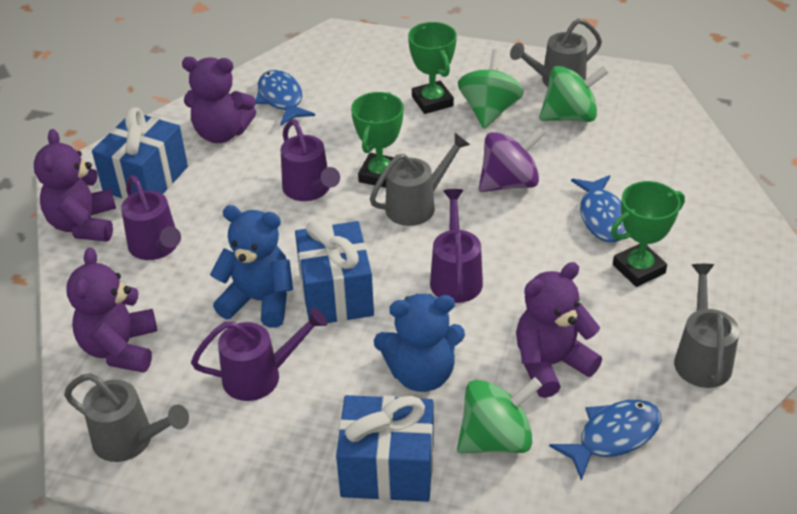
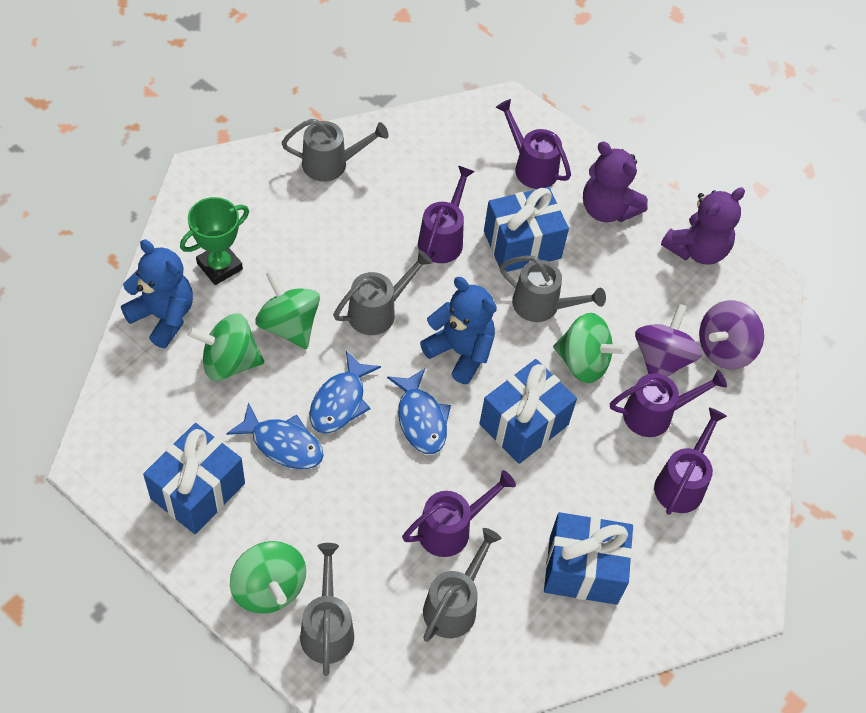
blue gift: 3 -> 4
green spinning top: 3 -> 4
green trophy: 3 -> 1
grey watering can: 4 -> 5
purple spinning top: 1 -> 2
purple teddy bear: 4 -> 2
purple watering can: 4 -> 5

